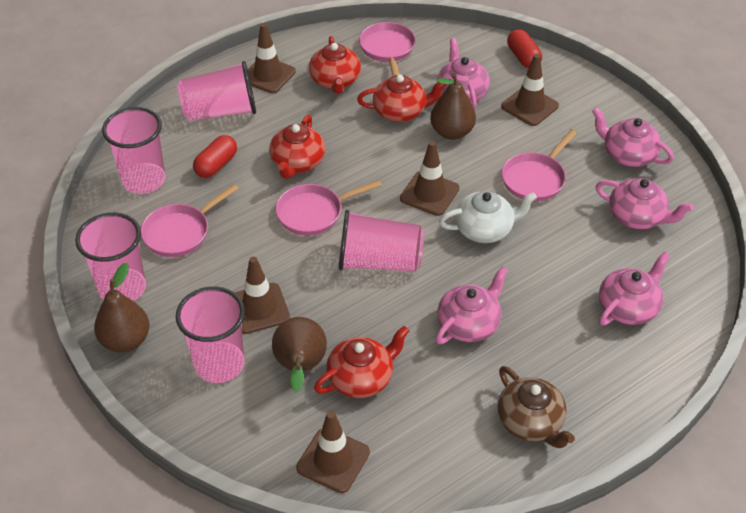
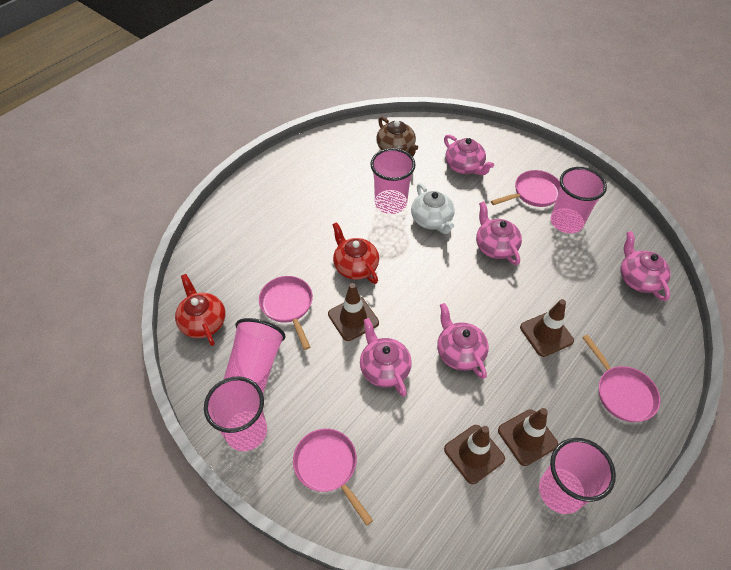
brown pear: 3 -> 0
brown traffic cone: 5 -> 4
red capsule: 2 -> 0
red teapot: 4 -> 2

